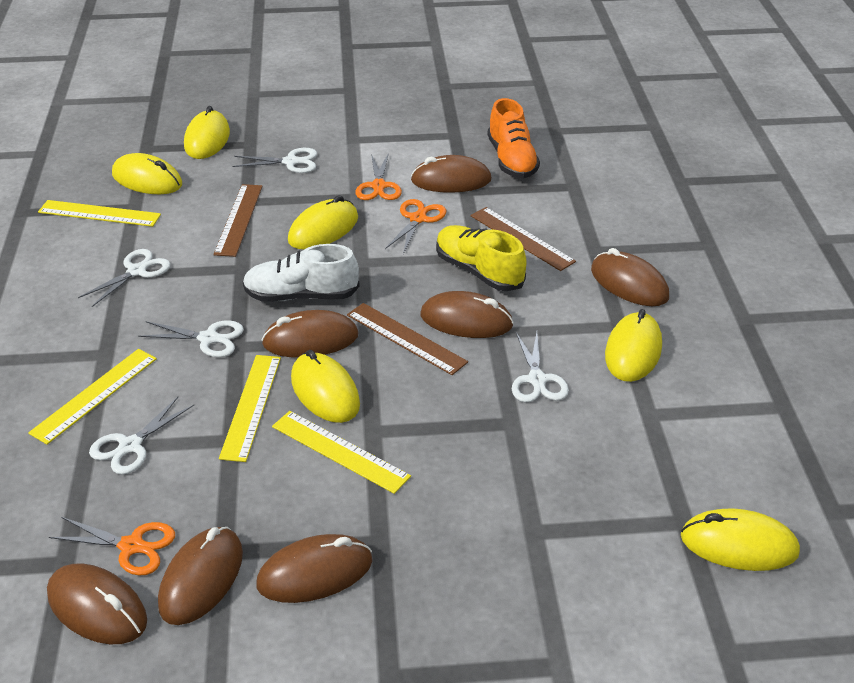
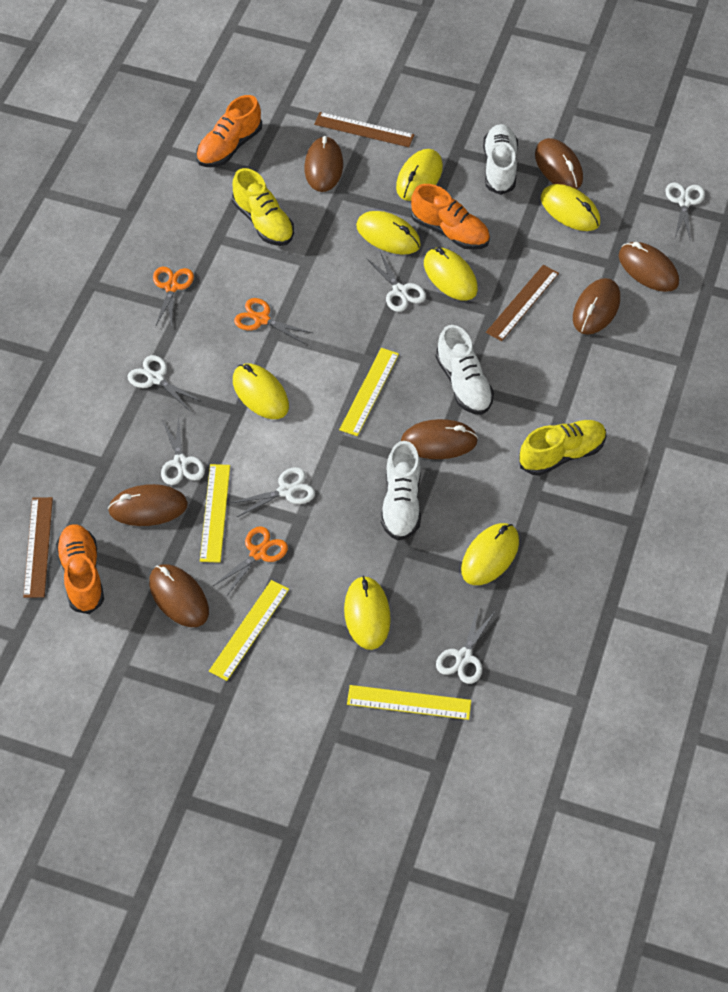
orange shoe: 1 -> 3
white scissors: 5 -> 6
white shoe: 1 -> 3
yellow mouse: 6 -> 7
yellow shoe: 1 -> 2

